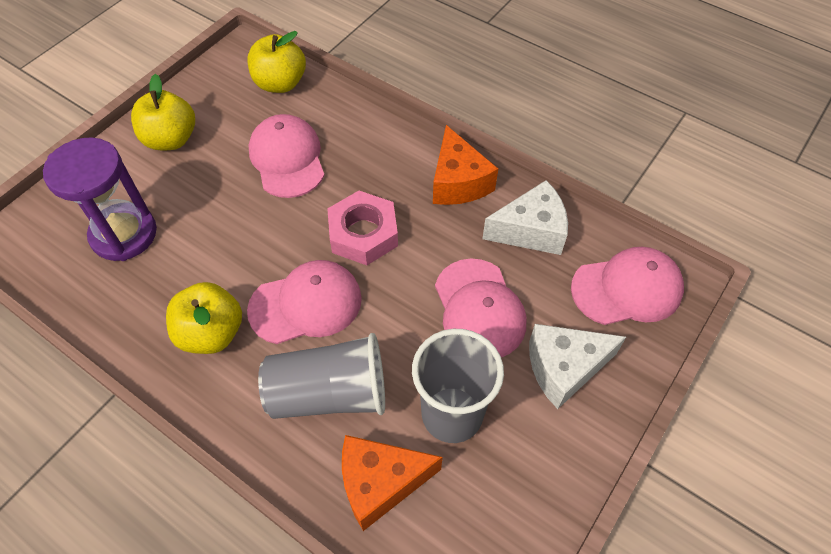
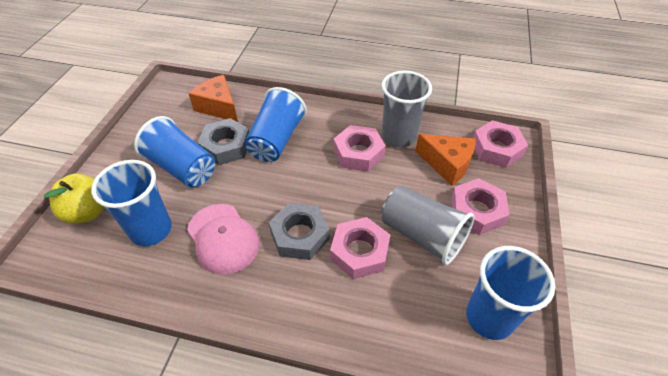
blue cup: 0 -> 4
grey nut: 0 -> 2
pink cap: 4 -> 1
pink nut: 1 -> 4
purple hourglass: 1 -> 0
white cheese: 2 -> 0
yellow apple: 3 -> 1

